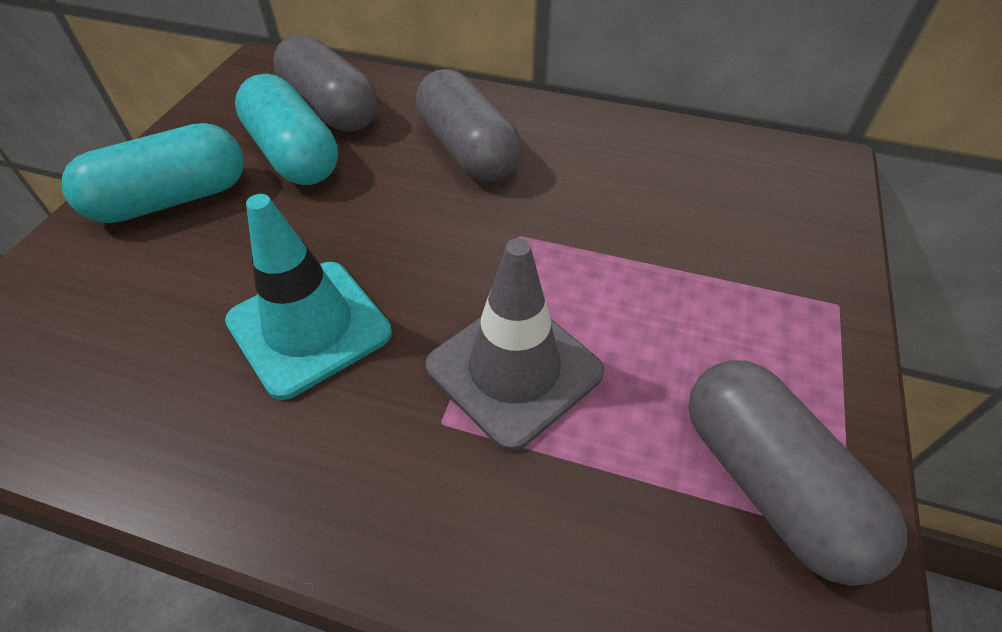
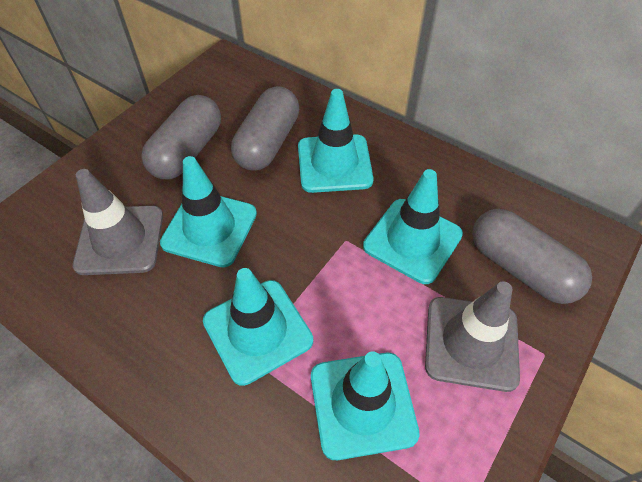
grey traffic cone: 1 -> 2
turquoise capsule: 2 -> 0
turquoise traffic cone: 1 -> 5

